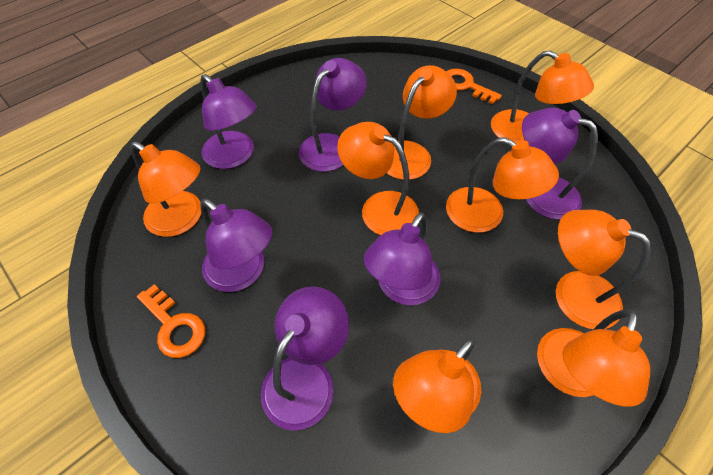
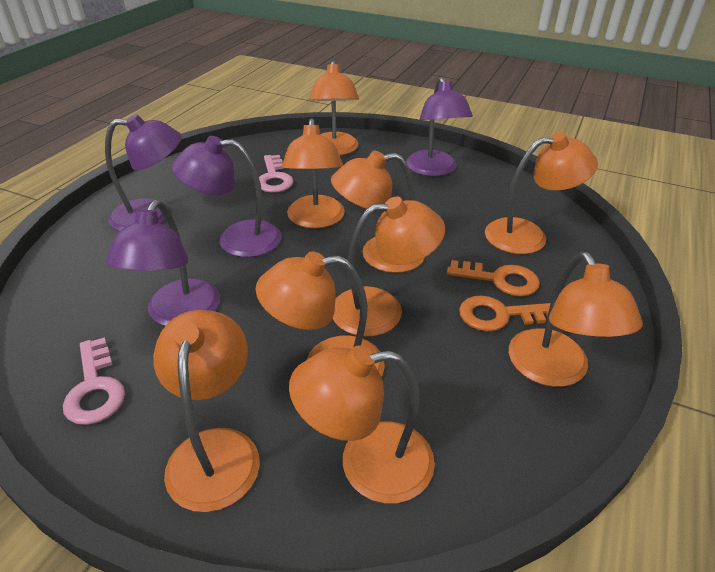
orange lamp: 8 -> 9
pink key: 0 -> 2
purple lamp: 6 -> 4

